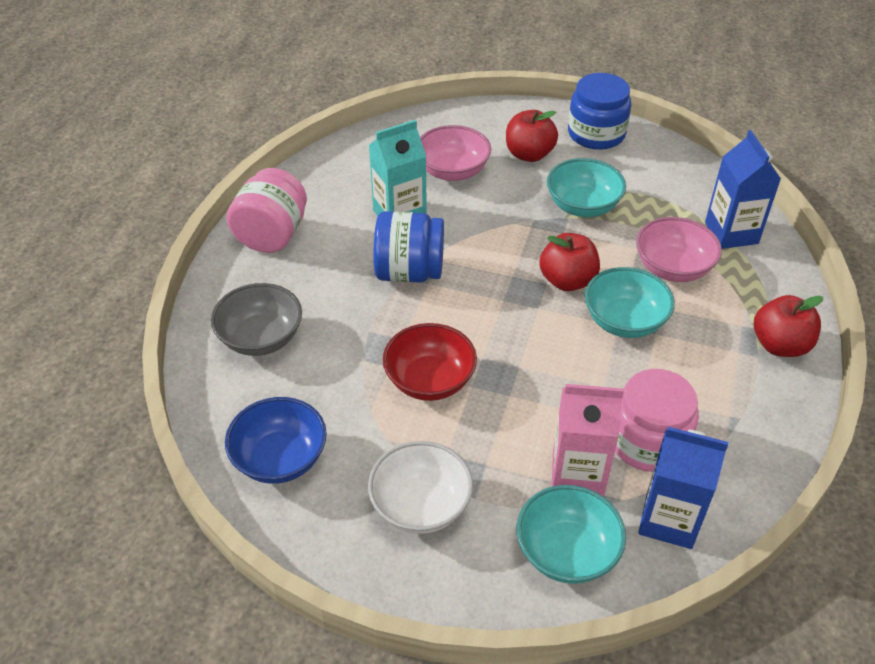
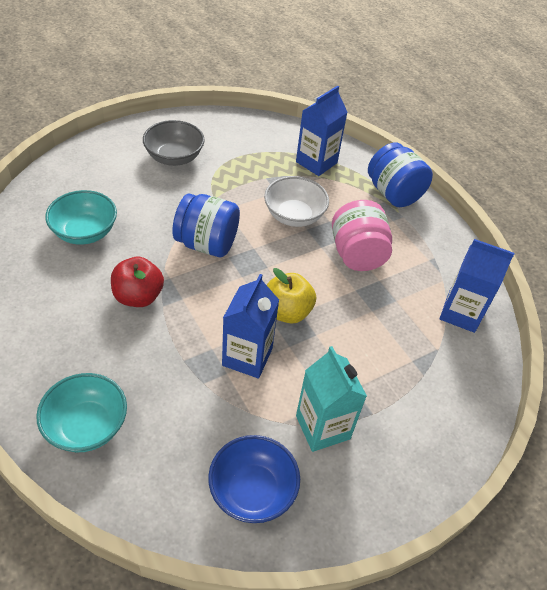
blue carton: 2 -> 3
pink bowl: 2 -> 0
pink carton: 1 -> 0
pink jar: 2 -> 1
red apple: 3 -> 1
red bowl: 1 -> 0
turquoise bowl: 3 -> 2
yellow apple: 0 -> 1

